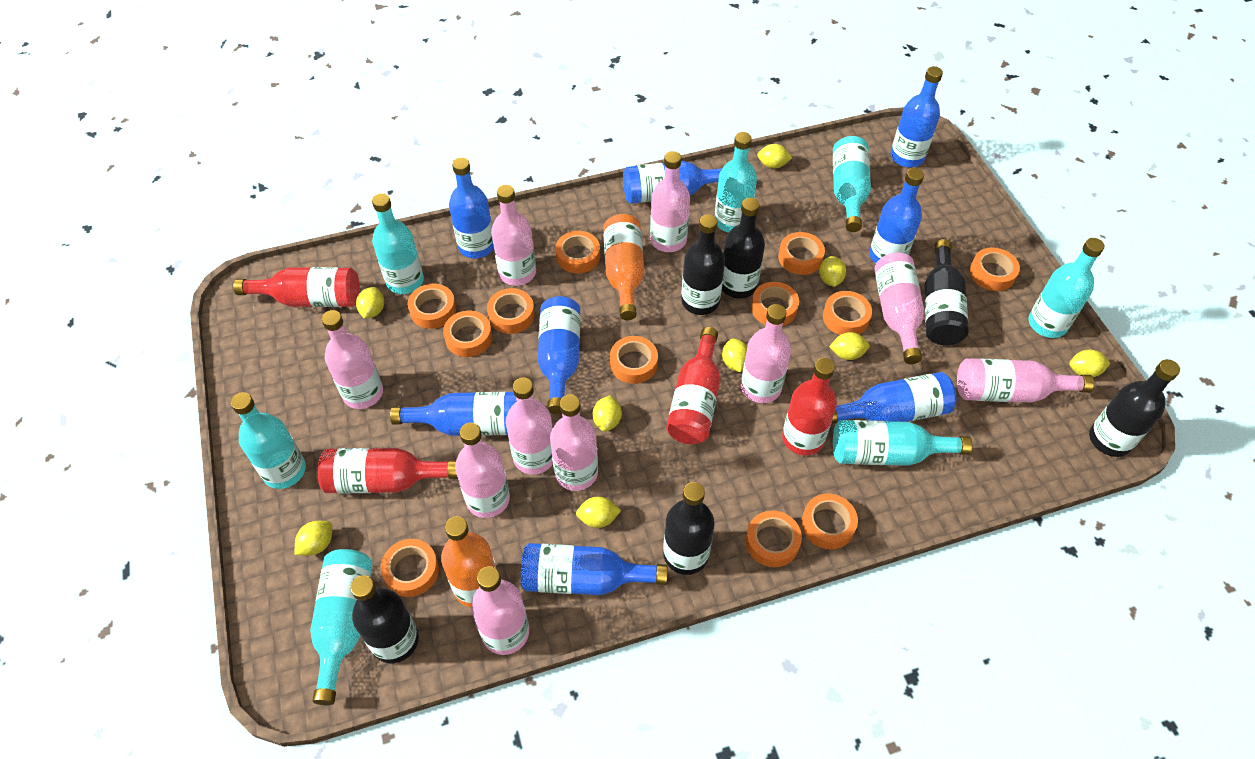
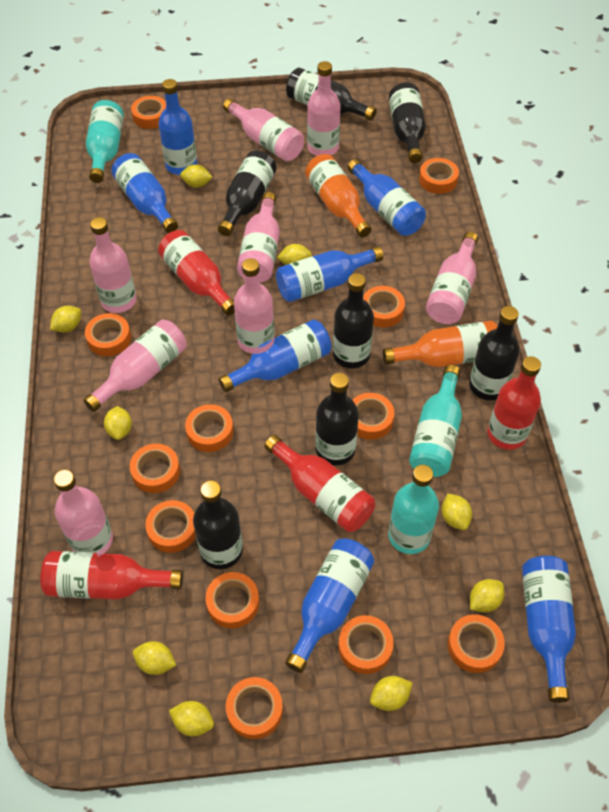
black bottle: 6 -> 7
blue bottle: 8 -> 7
pink bottle: 10 -> 8
turquoise bottle: 7 -> 3

